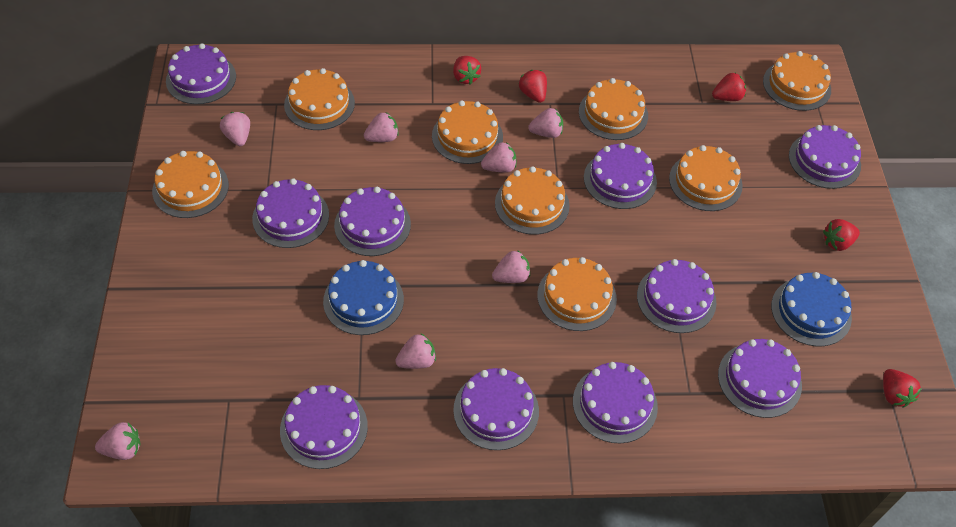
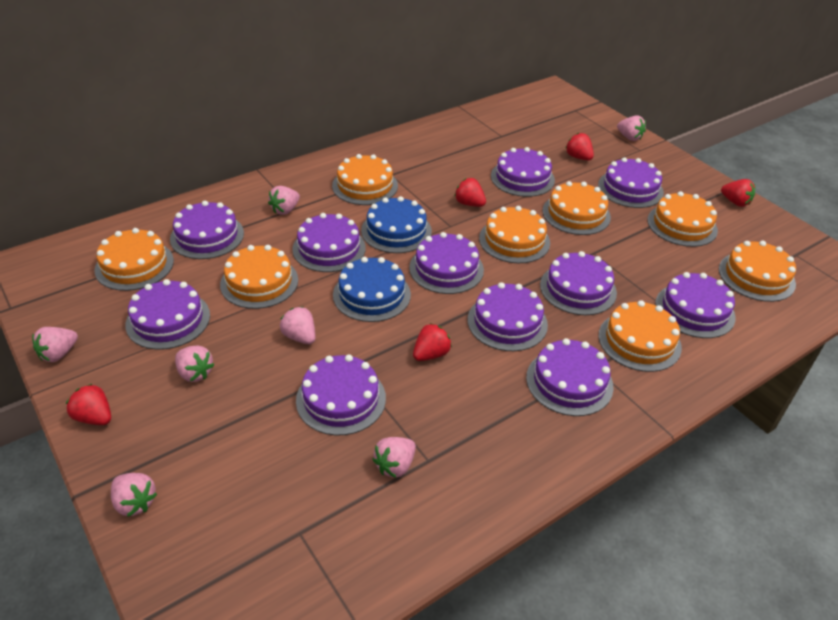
purple cake: 10 -> 11

